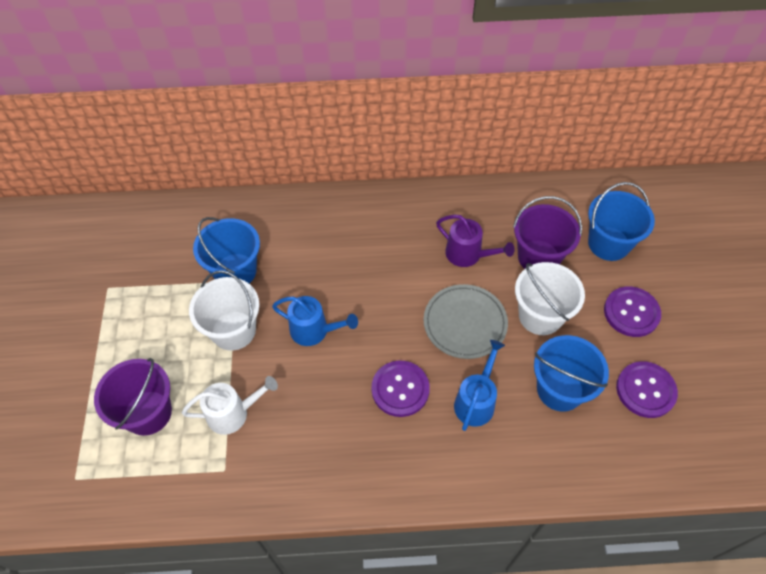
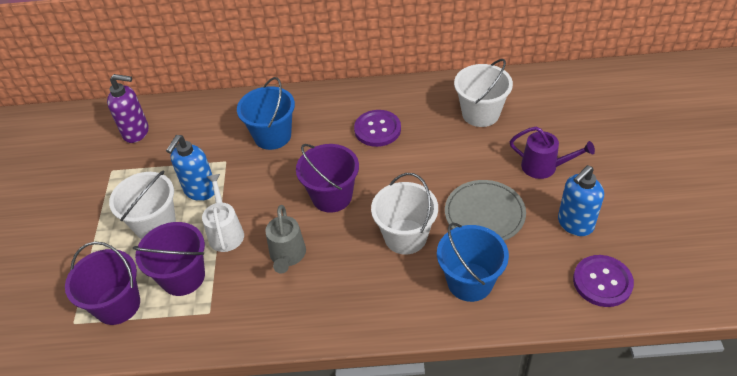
blue bucket: 3 -> 2
blue soap dispenser: 0 -> 2
blue watering can: 2 -> 0
grey watering can: 0 -> 1
purple bucket: 2 -> 3
purple button: 3 -> 2
purple soap dispenser: 0 -> 1
white bucket: 2 -> 3

